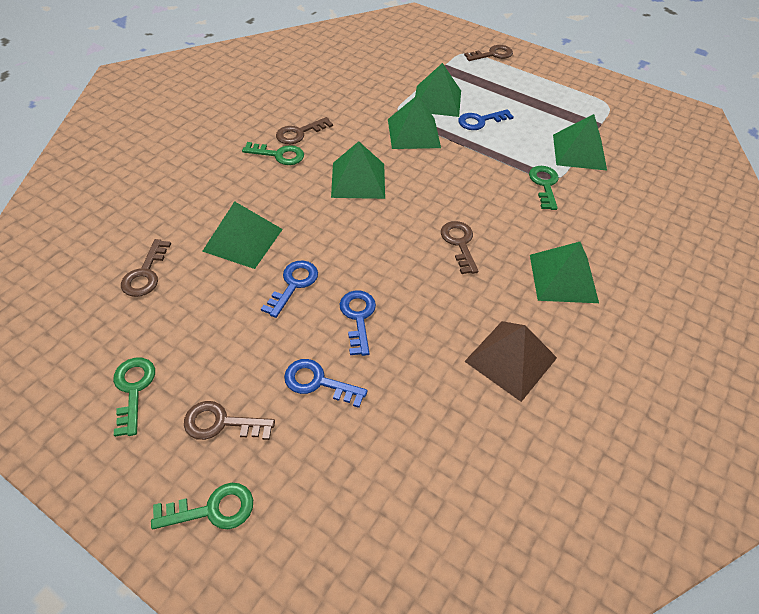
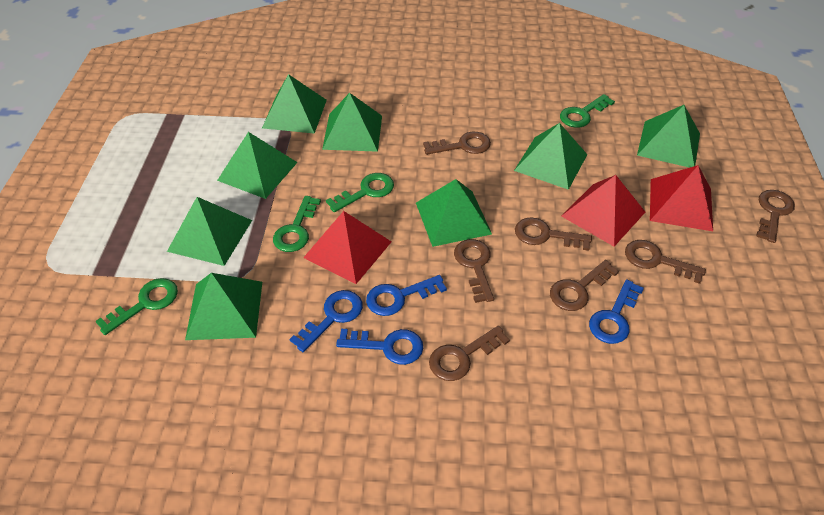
brown key: 5 -> 7
brown pyramid: 1 -> 0
green pyramid: 6 -> 8
red pyramid: 0 -> 3

